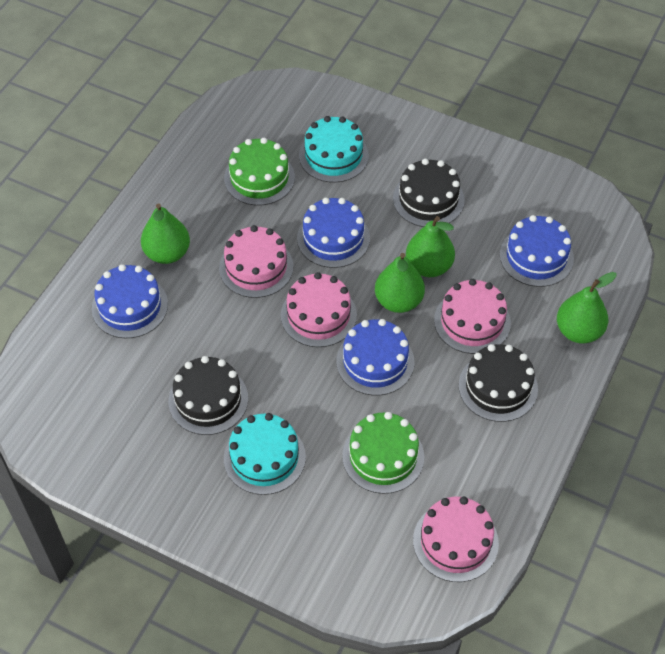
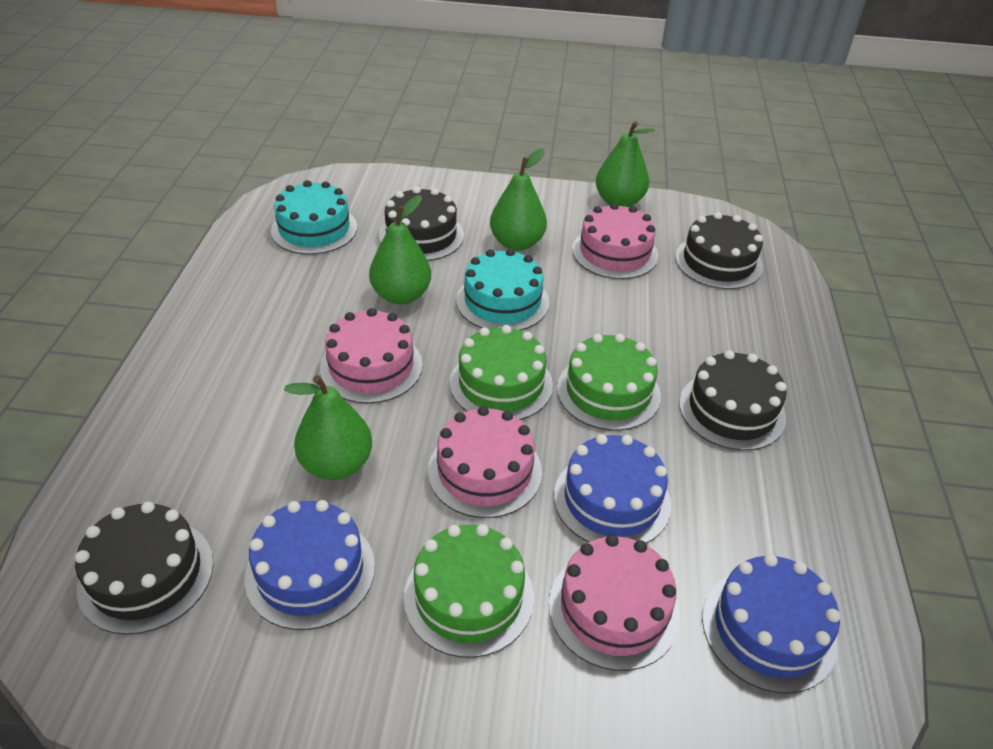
black cake: 3 -> 4
blue cake: 4 -> 3
green cake: 2 -> 3

